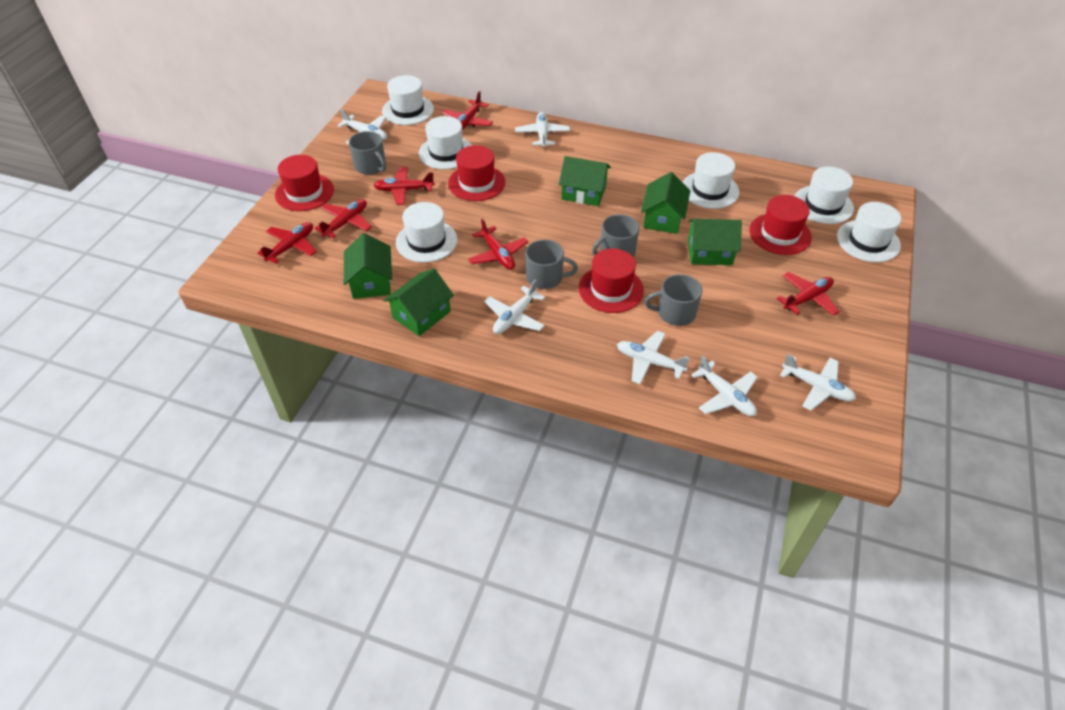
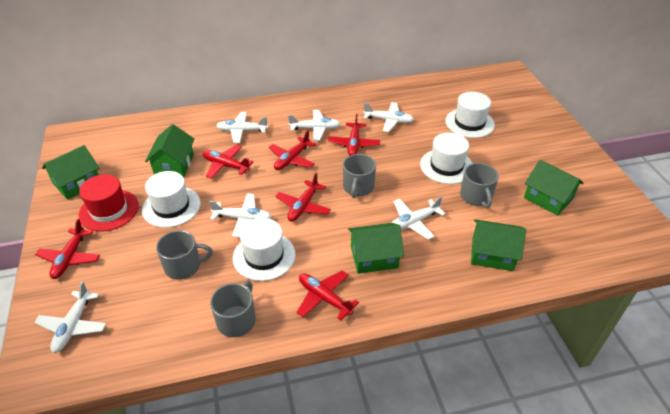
red hat: 4 -> 1
white hat: 6 -> 4

